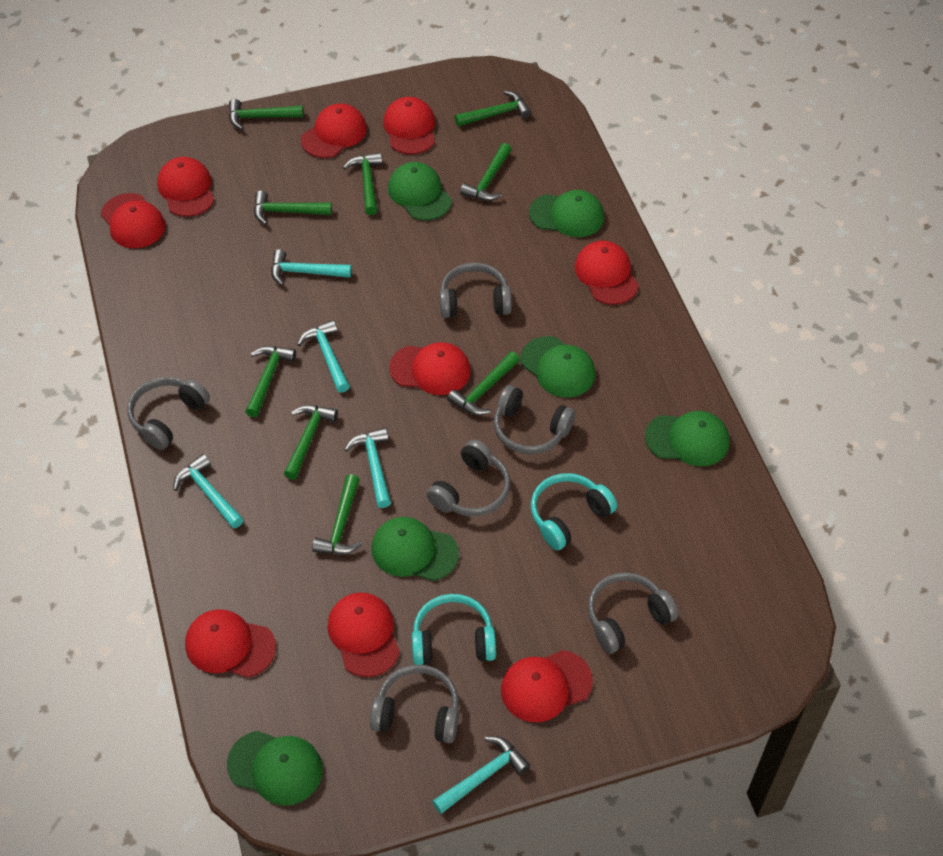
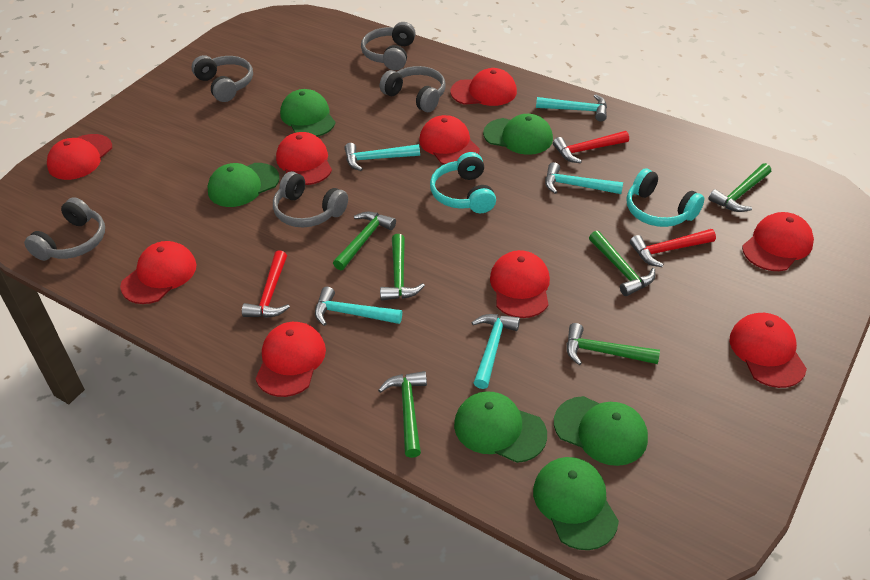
green hammer: 9 -> 6
grey headphones: 6 -> 5
red hammer: 0 -> 3

